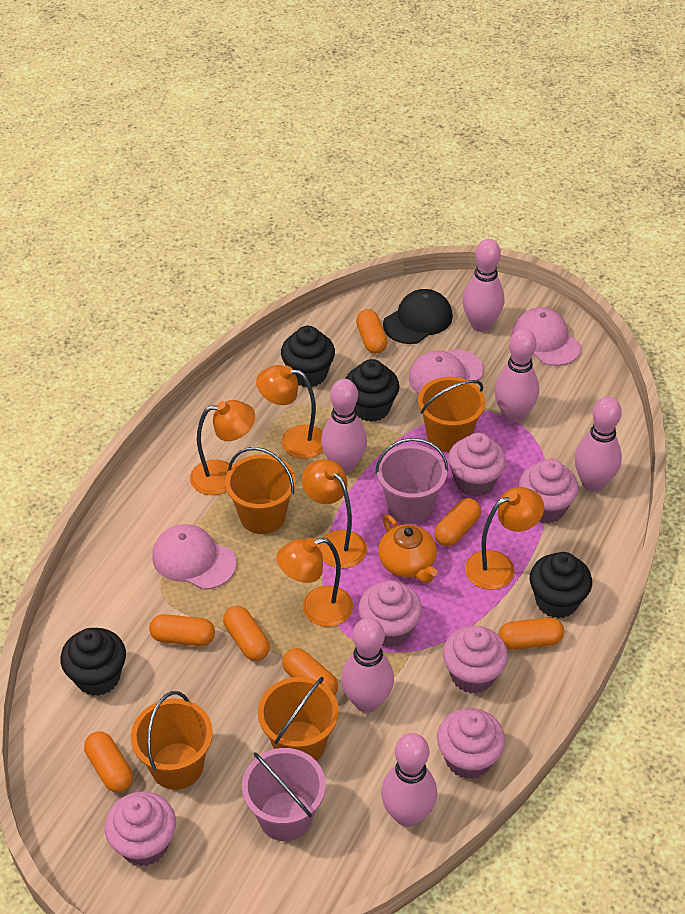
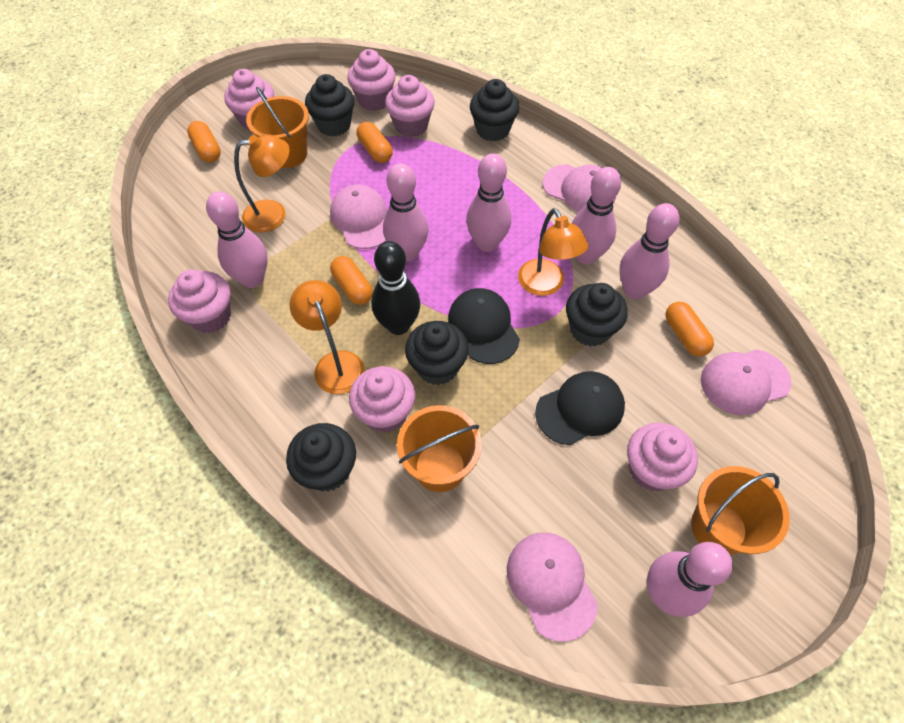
black bowling pin: 0 -> 1
black cap: 1 -> 2
black cupcake: 4 -> 5
orange bucket: 4 -> 3
orange capsule: 7 -> 4
orange lamp: 5 -> 3
orange teapot: 1 -> 0
pink bucket: 2 -> 0
pink cap: 3 -> 4

